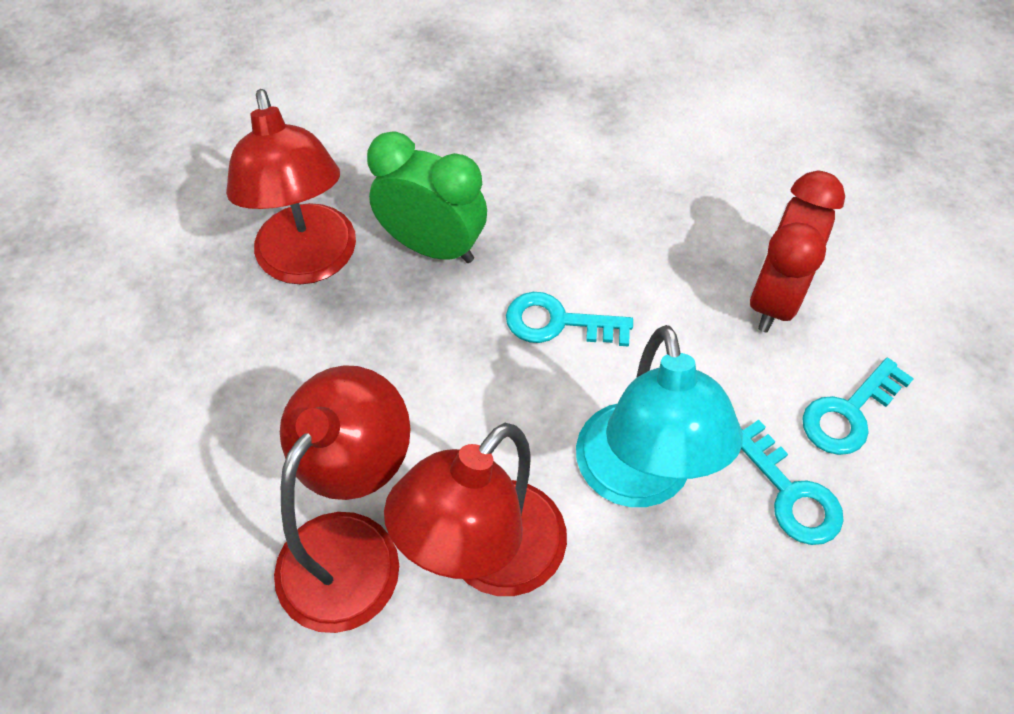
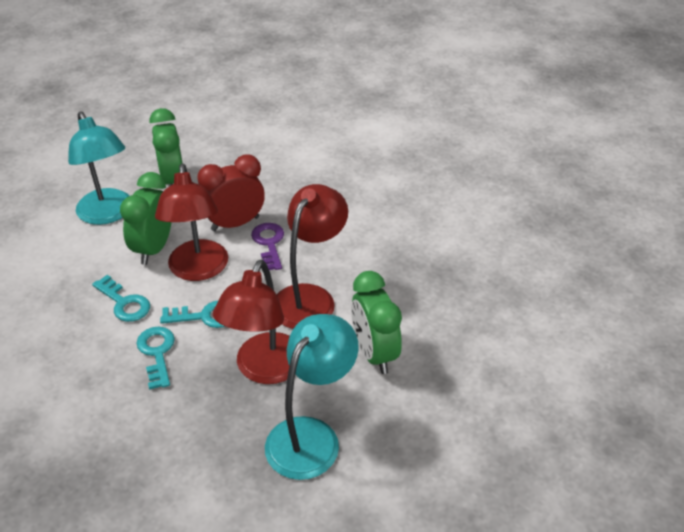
green clock: 1 -> 3
purple key: 0 -> 1
turquoise lamp: 1 -> 2

